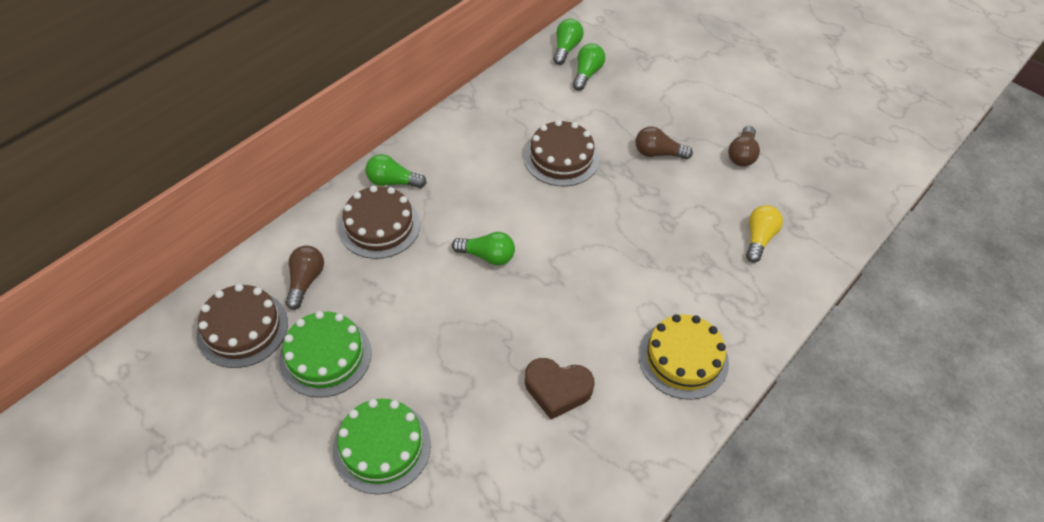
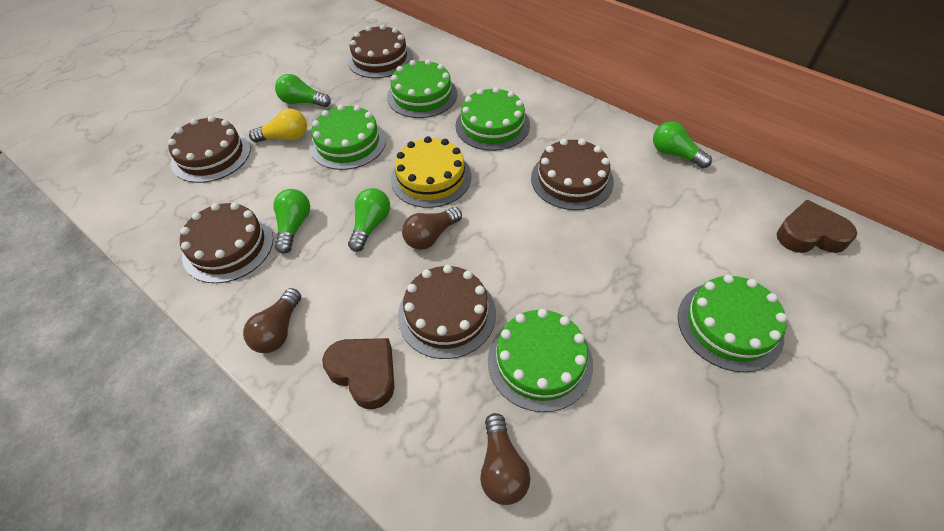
brown cake: 3 -> 5
brown heart: 1 -> 2
green cake: 2 -> 5

